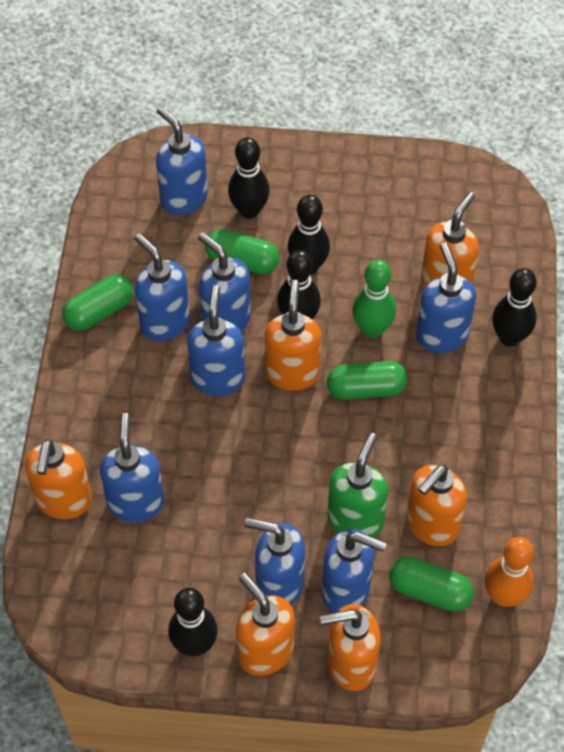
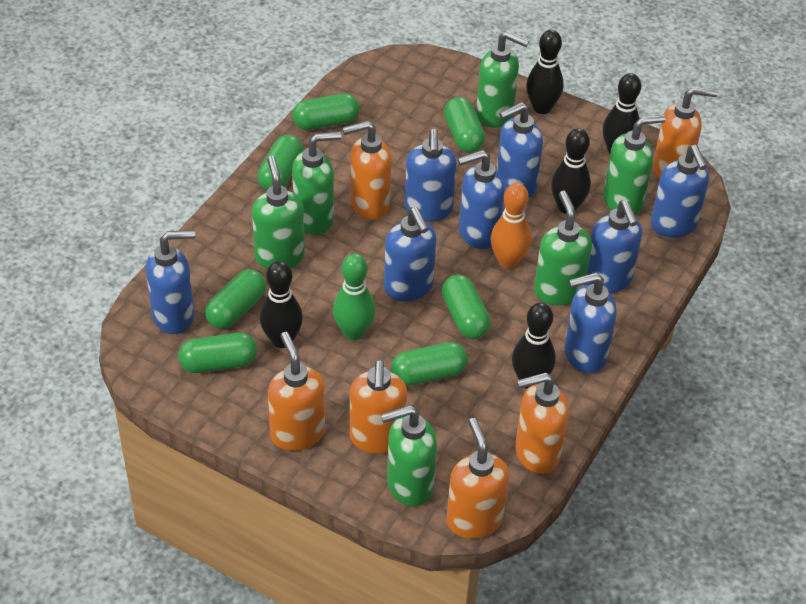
green capsule: 4 -> 7
green soap dispenser: 1 -> 6

